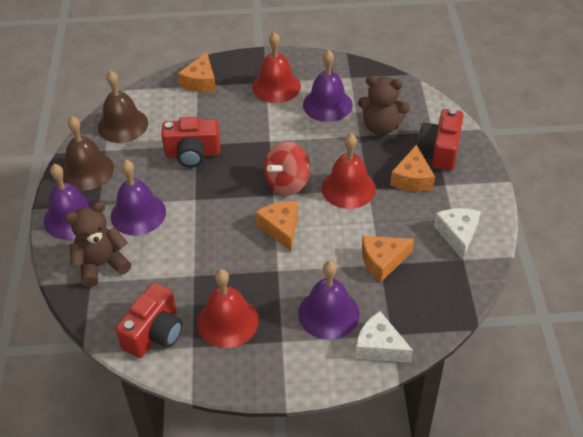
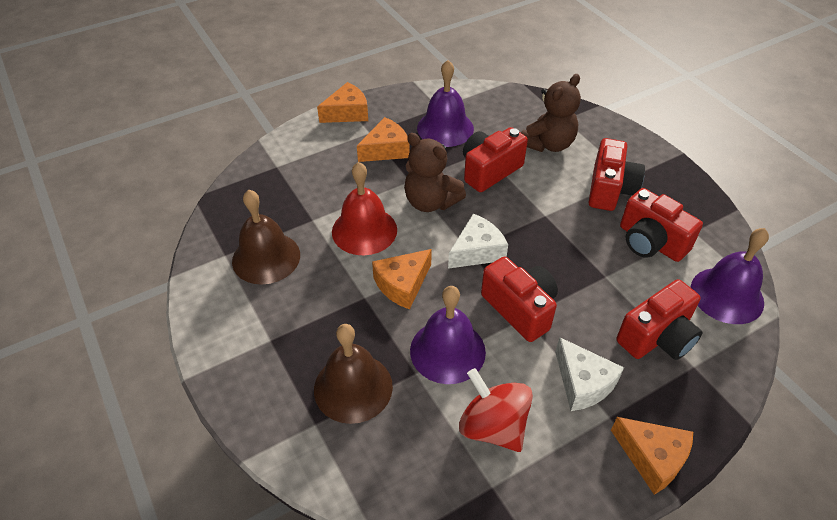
purple bell: 4 -> 3
red bell: 3 -> 1
red camera: 3 -> 5

